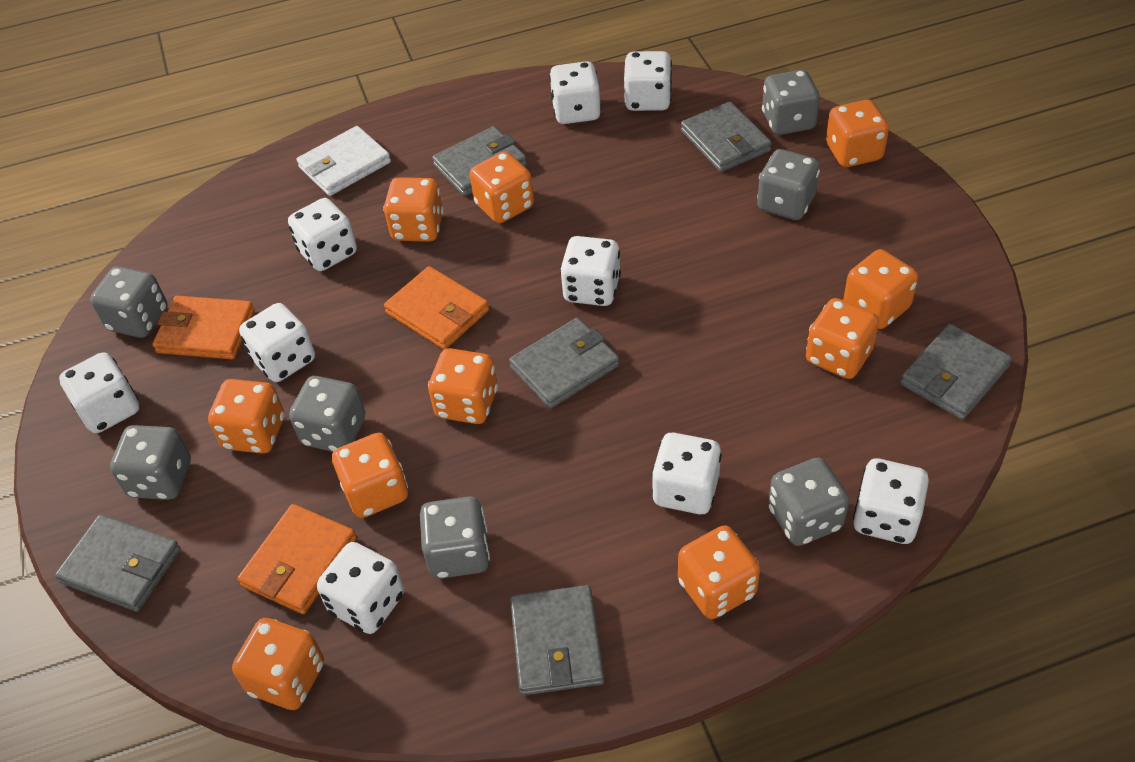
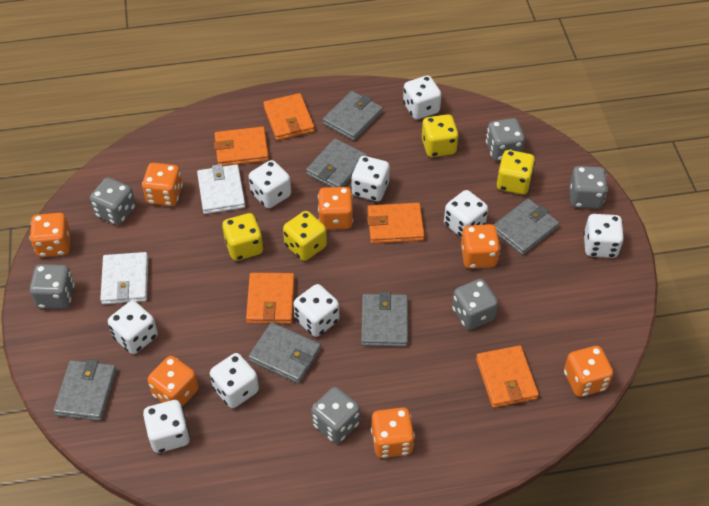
grey dice: 7 -> 6
orange dice: 10 -> 7
orange wallet: 3 -> 5
white wallet: 1 -> 2
yellow dice: 0 -> 4

